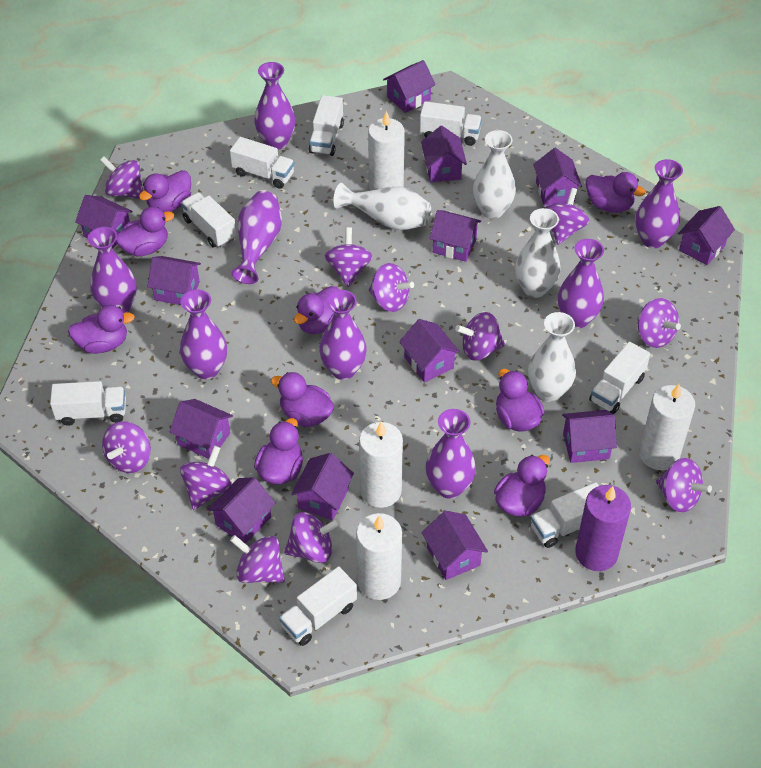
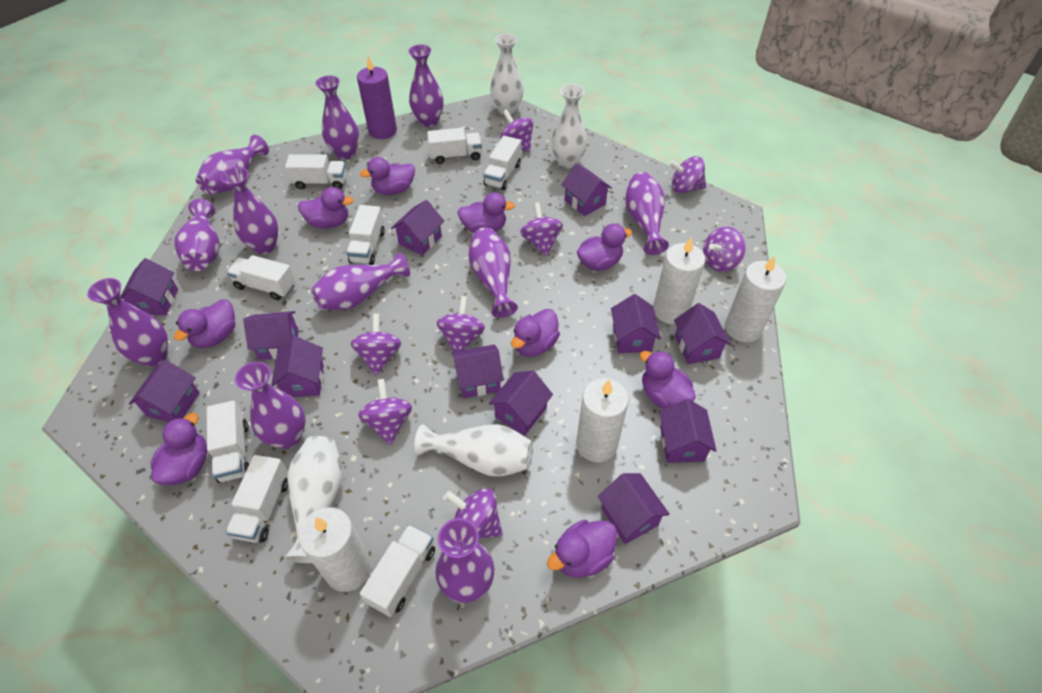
purple house: 13 -> 12
purple spinning top: 11 -> 8
purple vase: 8 -> 11

